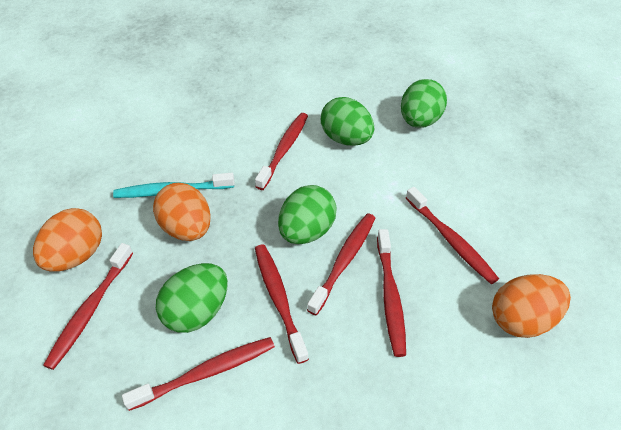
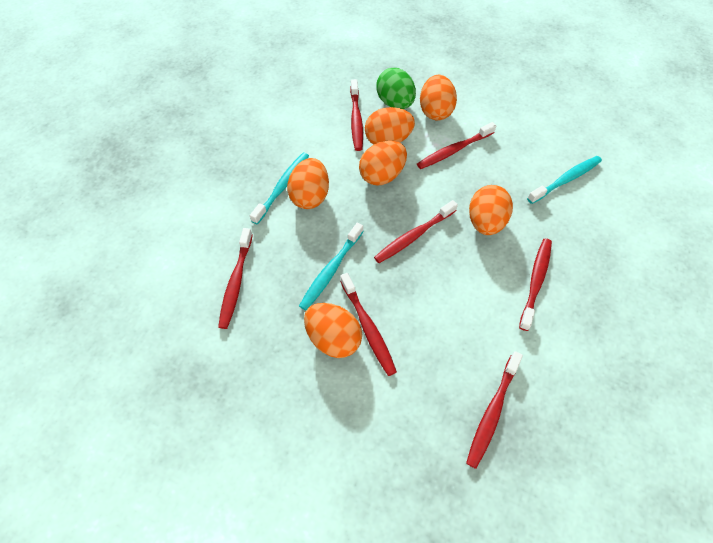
green egg: 4 -> 1
orange egg: 3 -> 6
turquoise toothbrush: 1 -> 3

